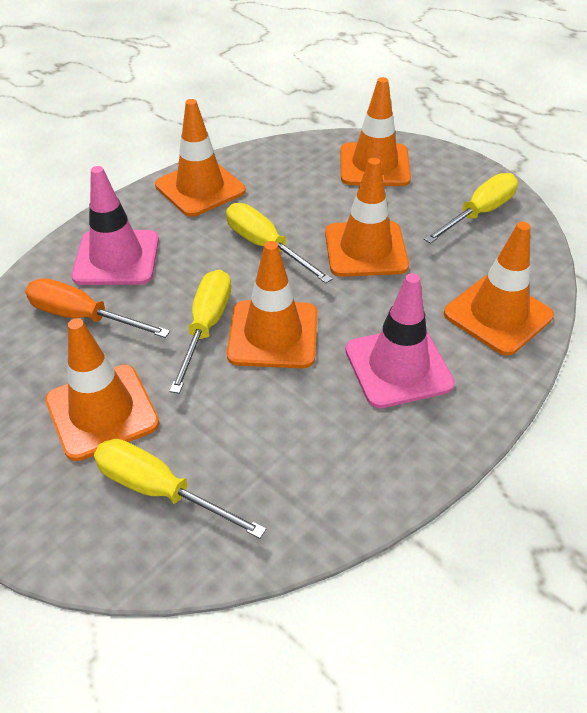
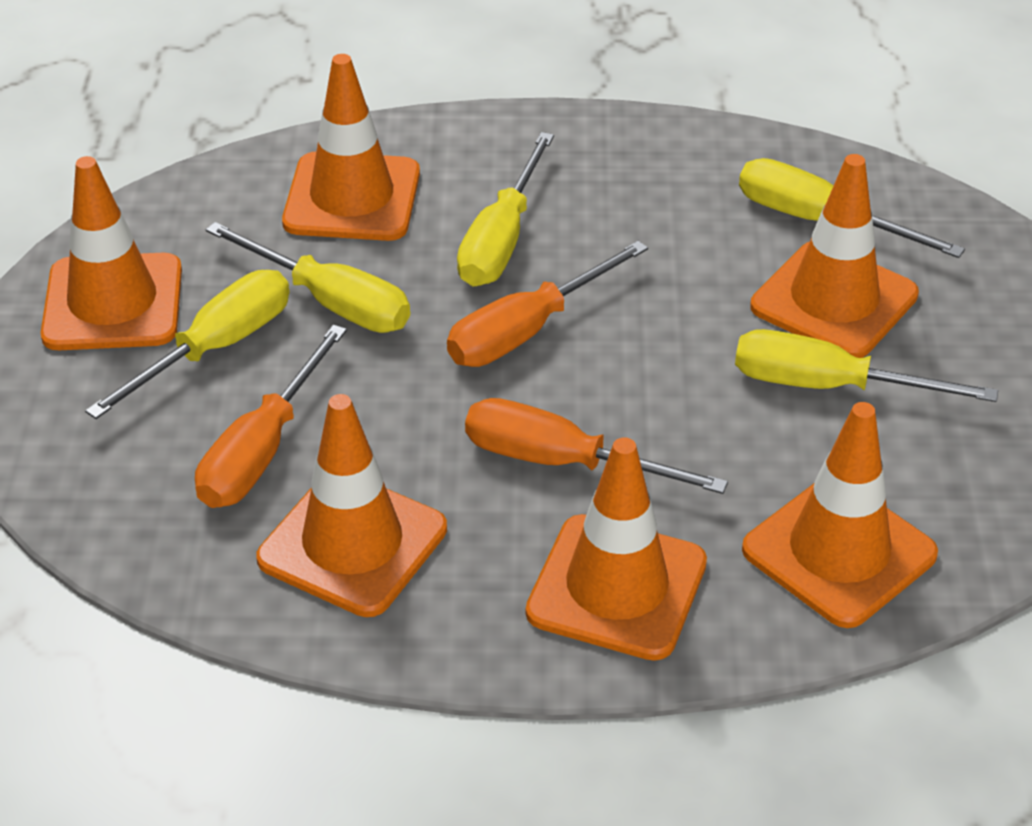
orange screwdriver: 1 -> 3
pink traffic cone: 2 -> 0
yellow screwdriver: 4 -> 5

